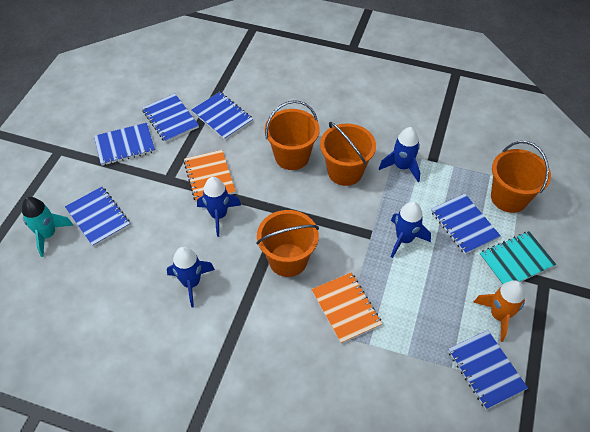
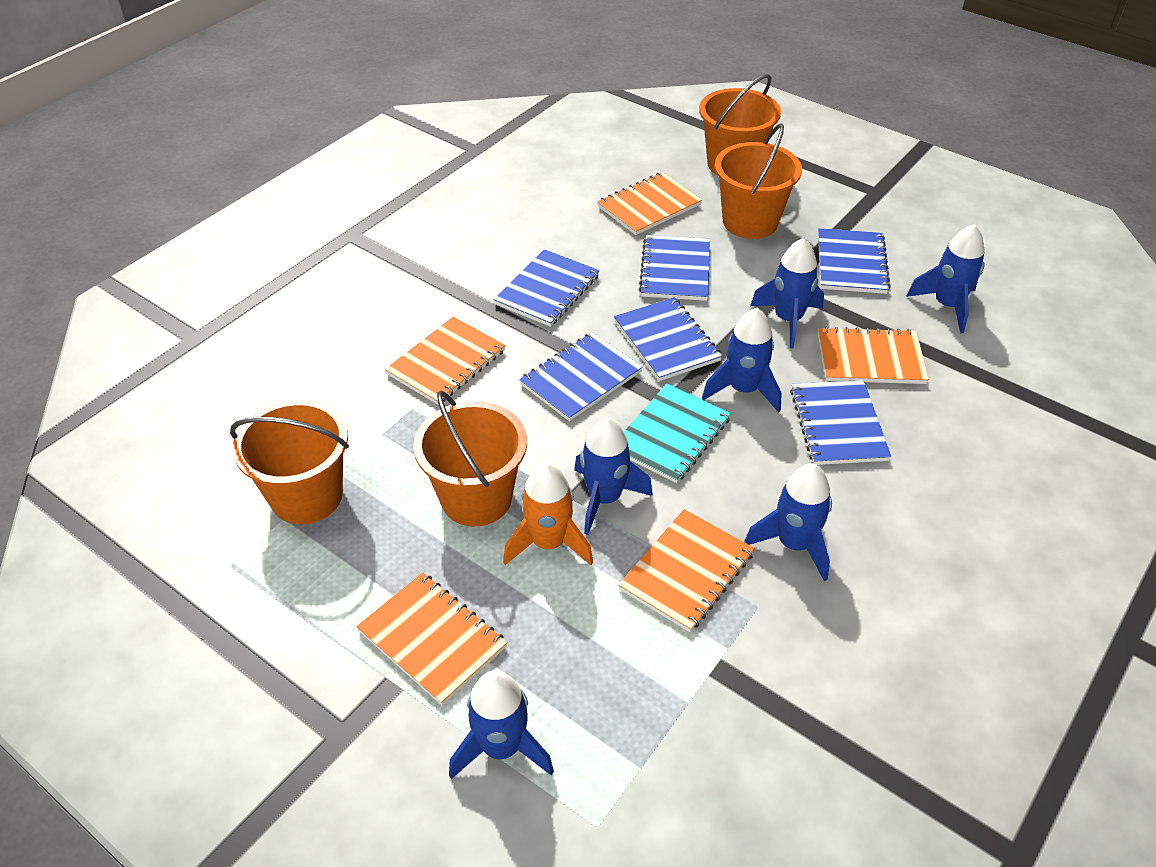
blue rocket: 4 -> 6
orange notebook: 2 -> 5
turquoise rocket: 1 -> 0

